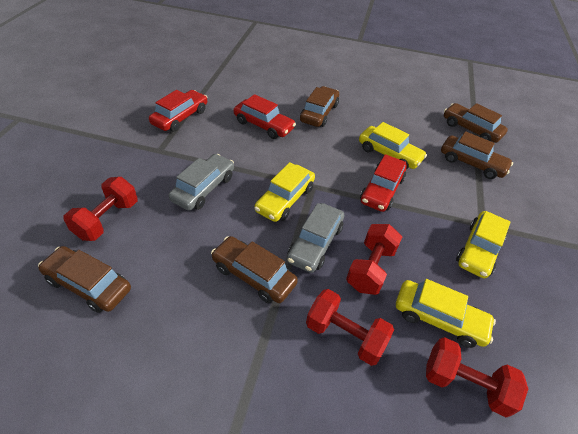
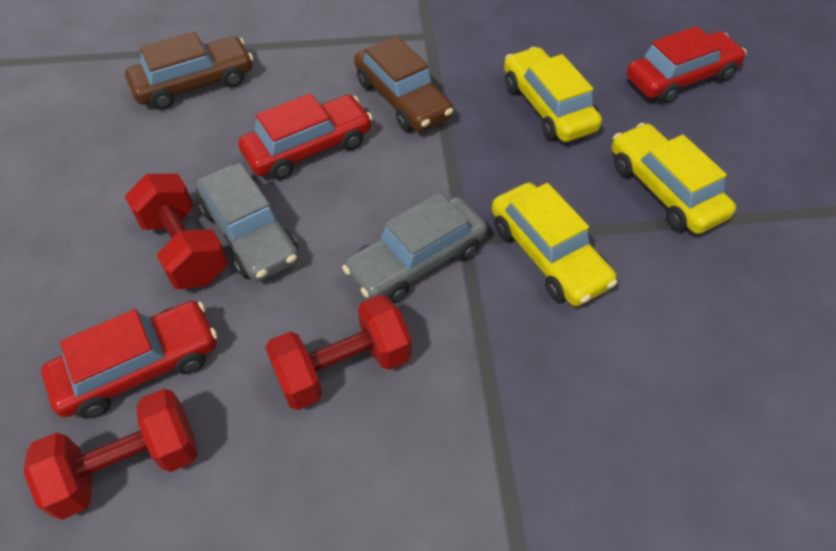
brown car: 5 -> 2
red dumbbell: 4 -> 3
yellow car: 4 -> 3

